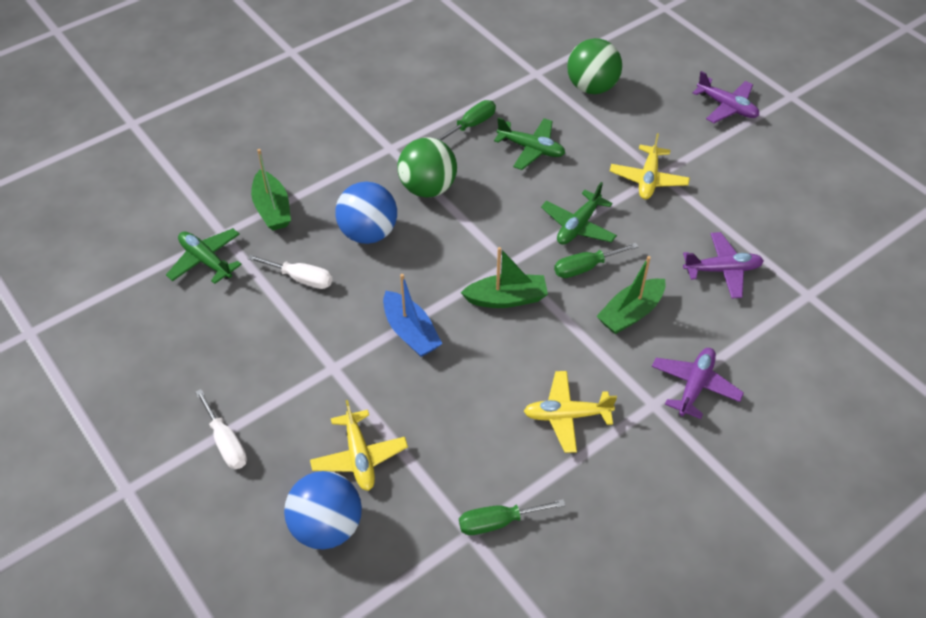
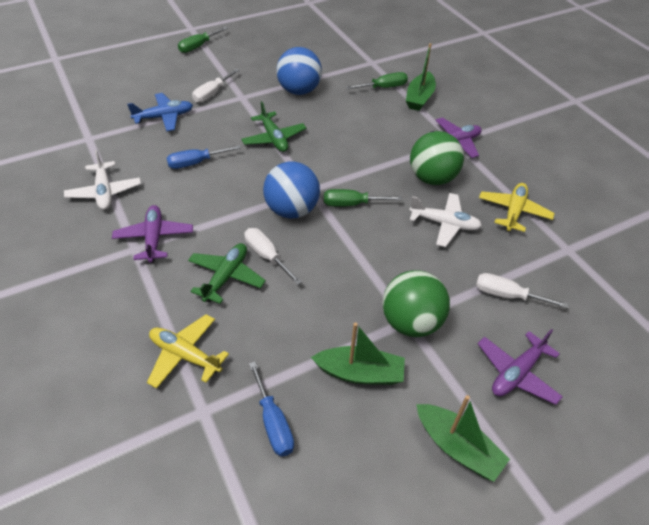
blue boat: 1 -> 0
blue plane: 0 -> 1
blue screwdriver: 0 -> 2
green plane: 3 -> 2
white plane: 0 -> 2
white screwdriver: 2 -> 3
yellow plane: 3 -> 2

